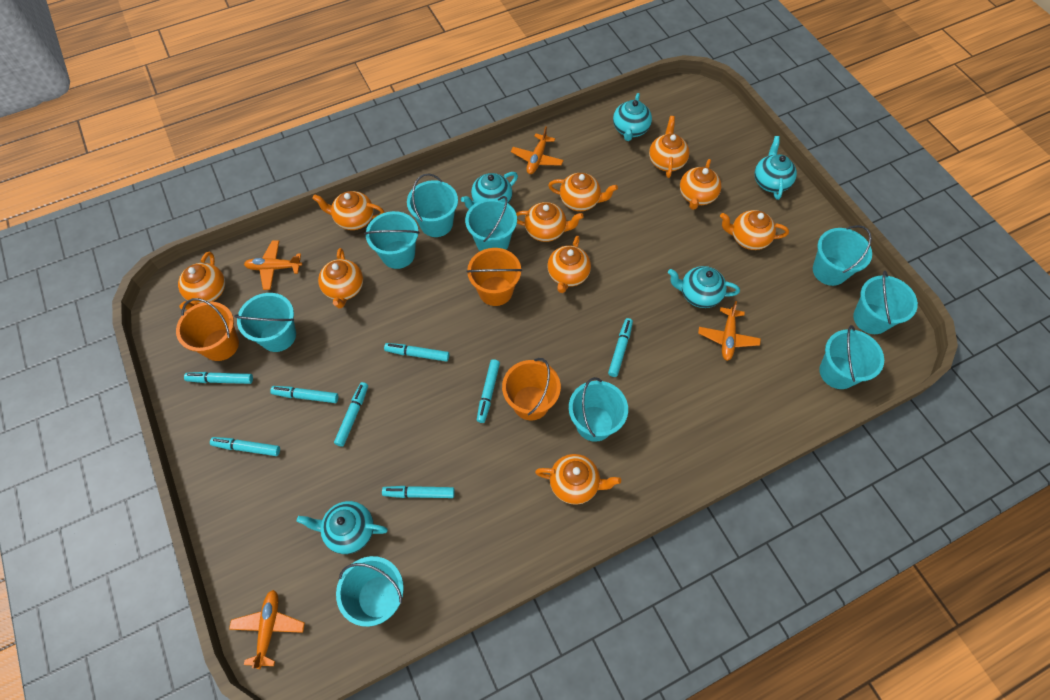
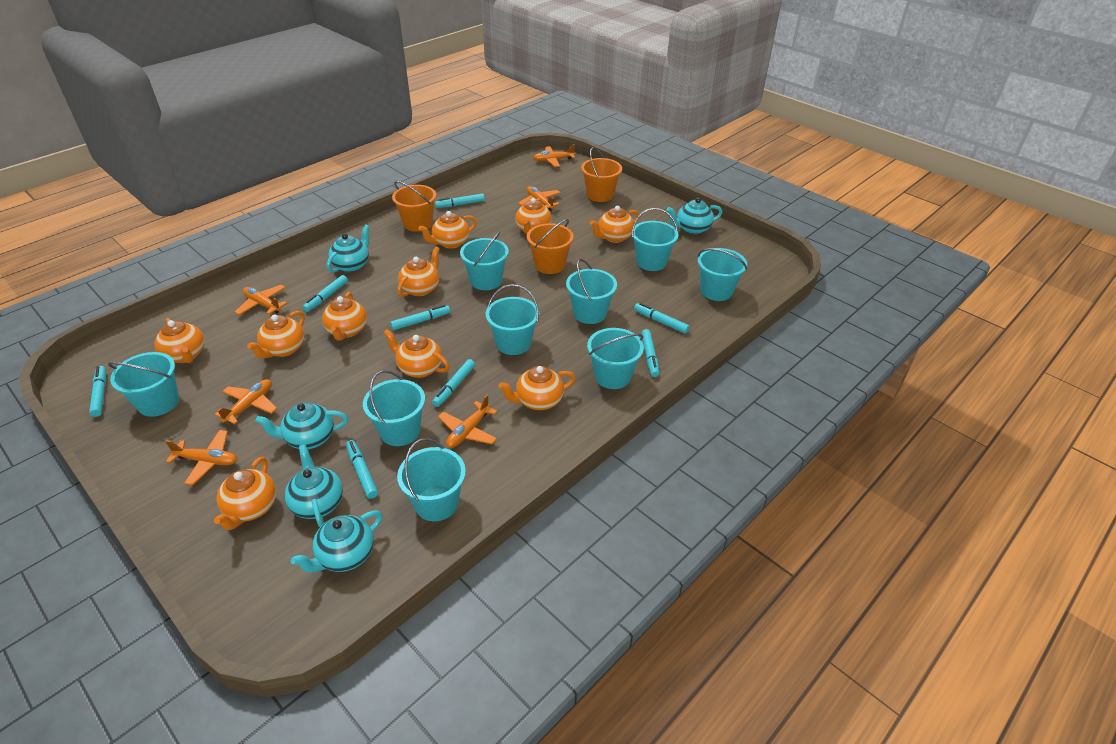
orange plane: 4 -> 6

